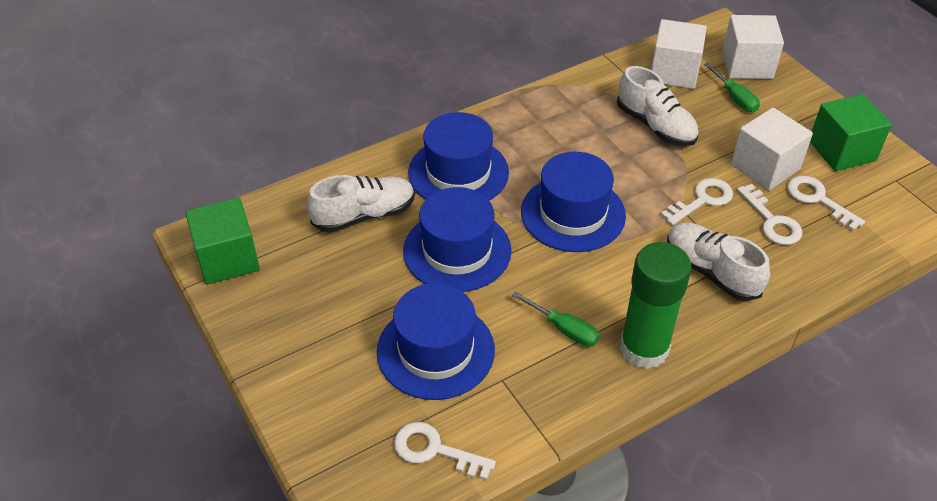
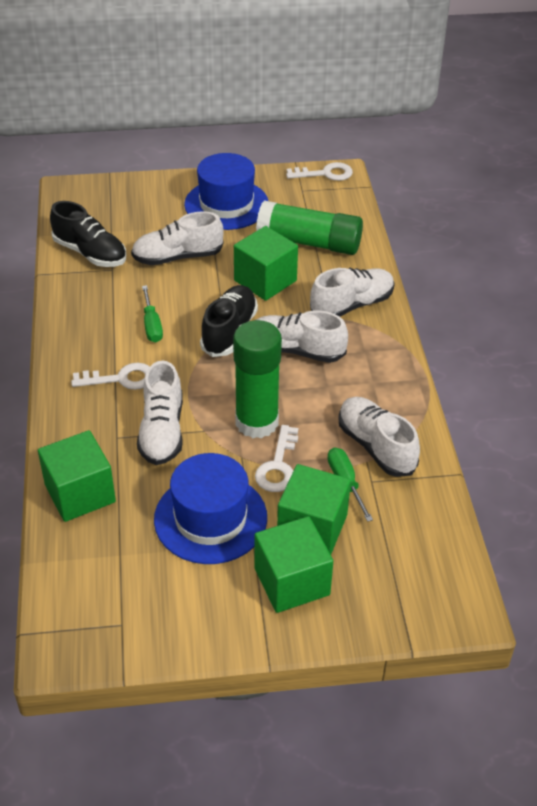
black shoe: 0 -> 2
blue hat: 4 -> 2
green cube: 2 -> 4
green glue stick: 1 -> 2
white cube: 3 -> 0
white key: 4 -> 3
white shoe: 3 -> 5

